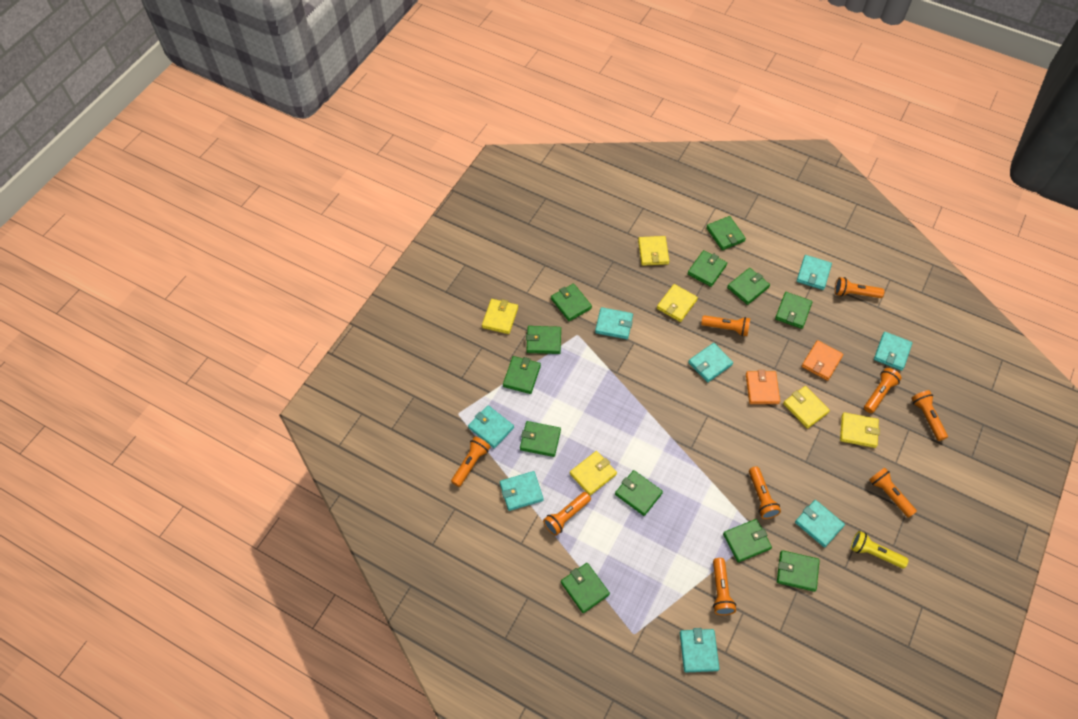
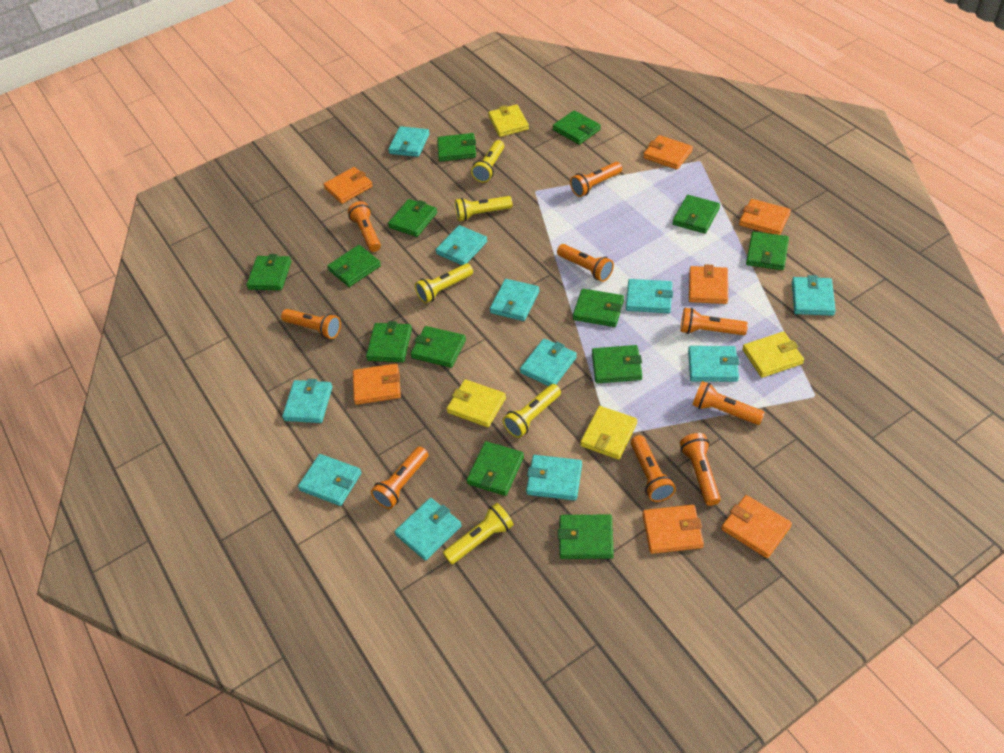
green wallet: 12 -> 13
orange wallet: 2 -> 7
turquoise wallet: 8 -> 11
yellow flashlight: 1 -> 5
yellow wallet: 6 -> 4

